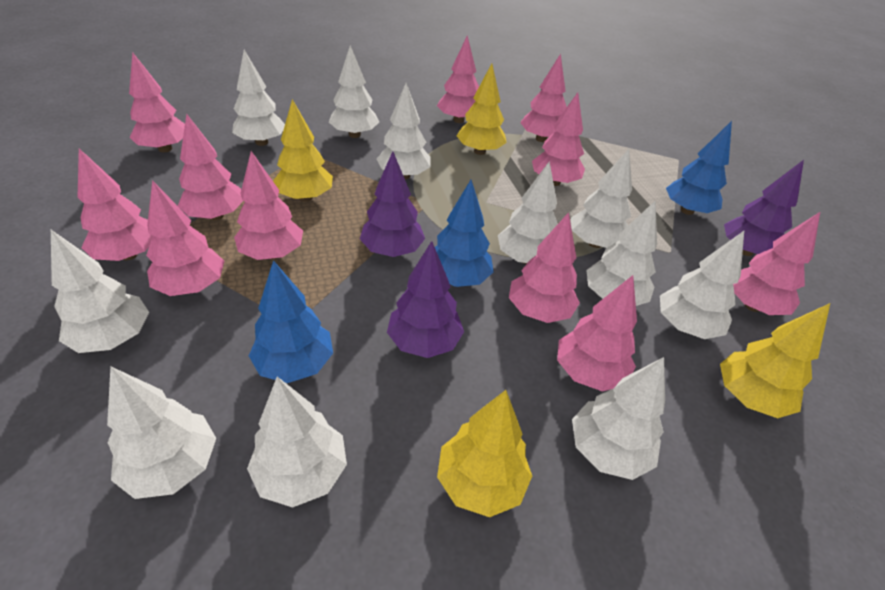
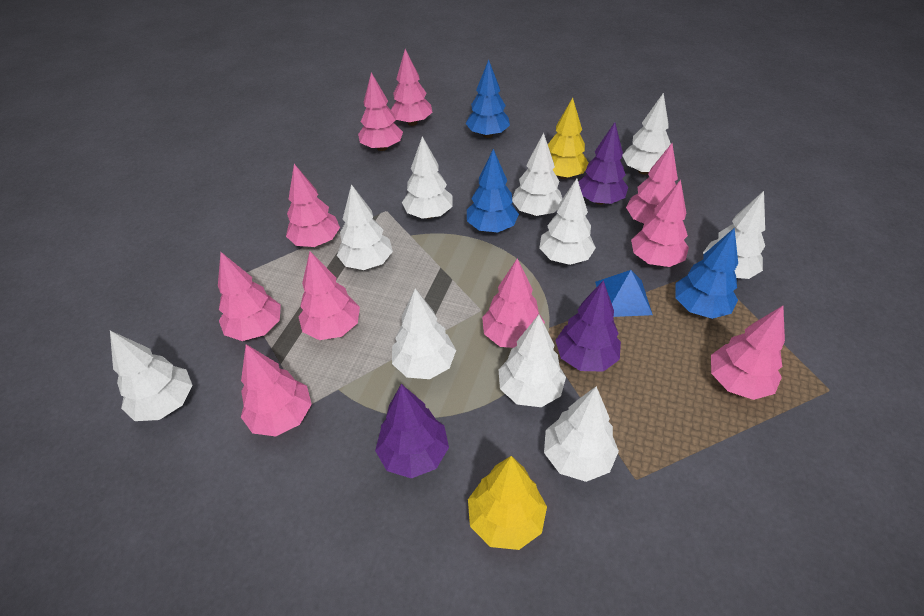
blue pyramid: 0 -> 1
pink tree: 11 -> 10
white tree: 11 -> 10
yellow tree: 4 -> 2

